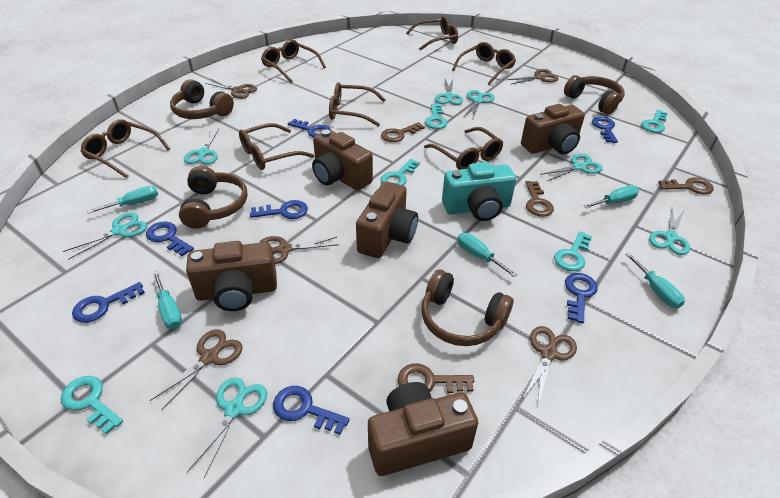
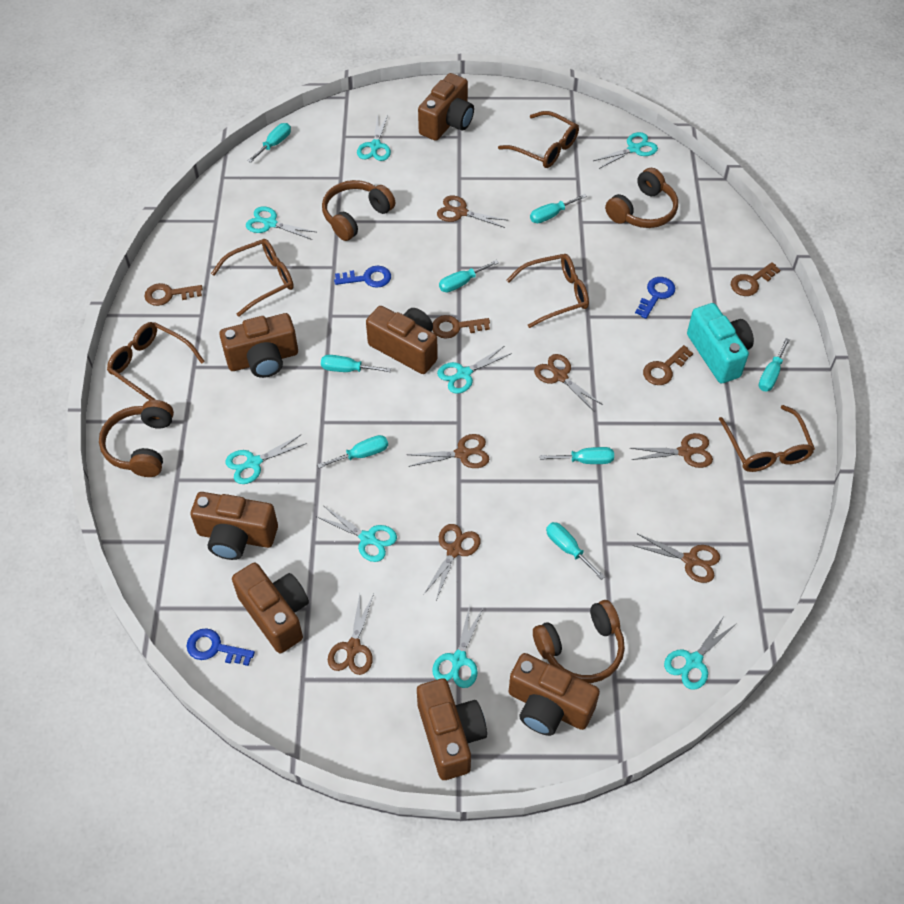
blue key: 7 -> 3
brown camera: 5 -> 7
brown glasses: 7 -> 5
brown scissors: 5 -> 7
turquoise key: 5 -> 0
turquoise scissors: 7 -> 8
turquoise screwdriver: 5 -> 8

